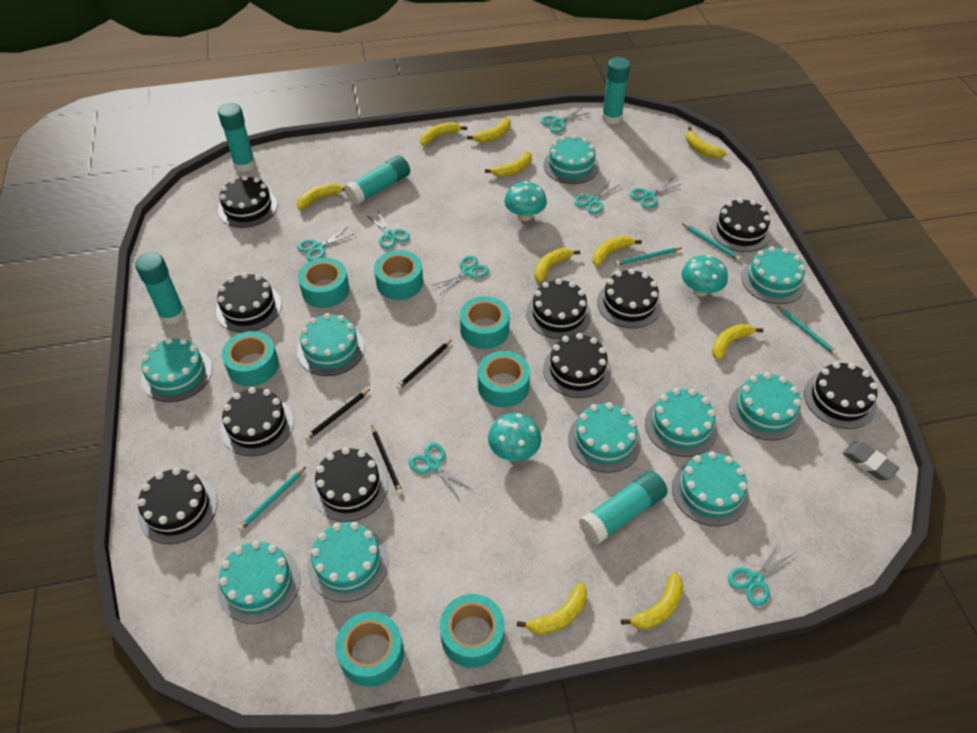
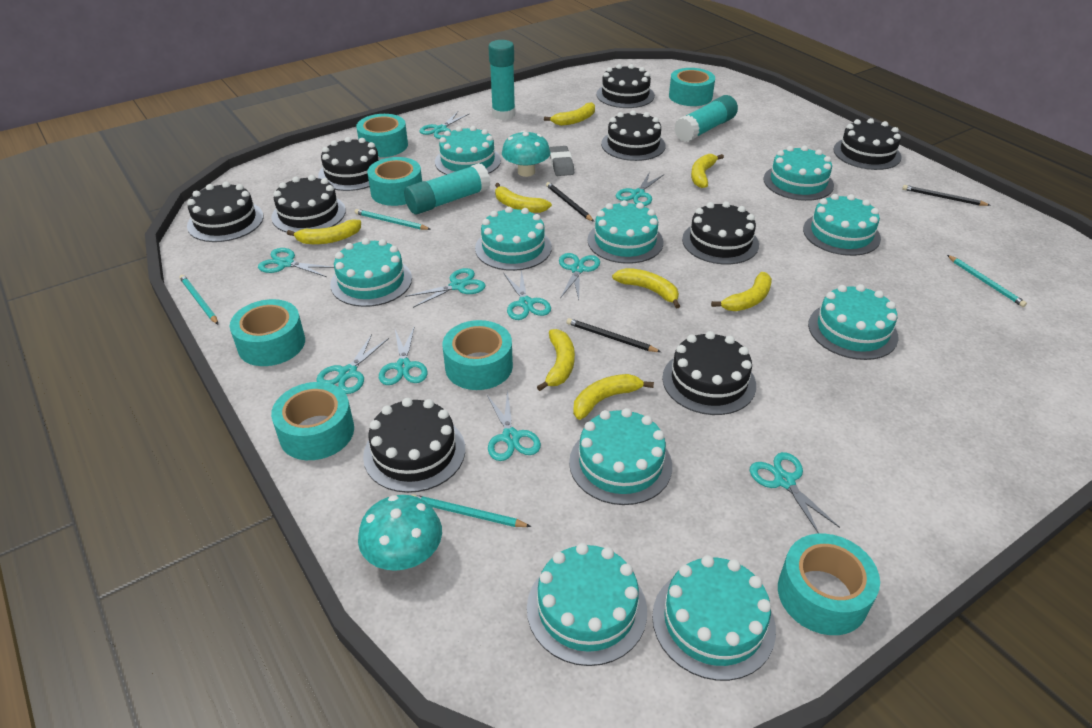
black cake: 10 -> 9
turquoise glue stick: 5 -> 3
turquoise mushroom: 3 -> 2
turquoise scissors: 8 -> 10
yellow banana: 10 -> 8

